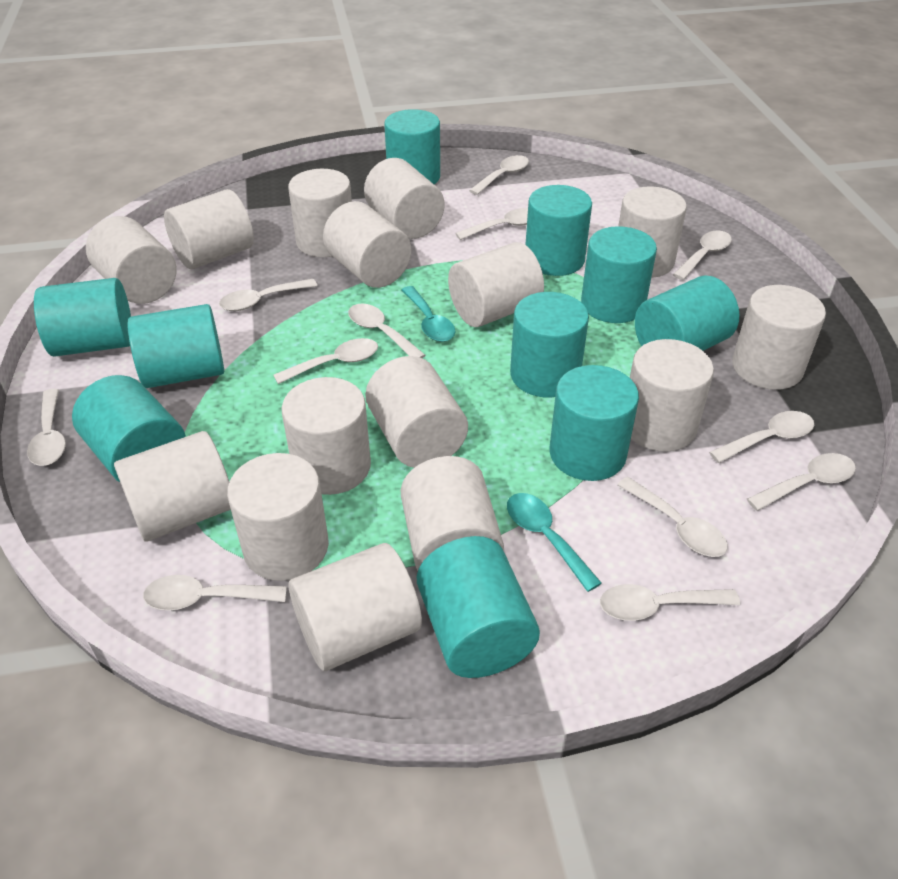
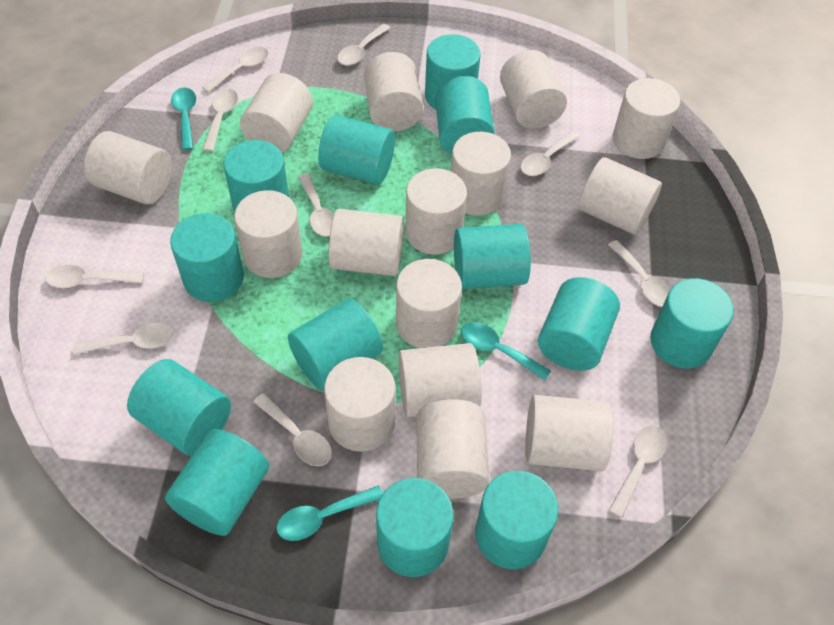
turquoise cylinder: 10 -> 13
turquoise spoon: 2 -> 3
white spoon: 12 -> 10

